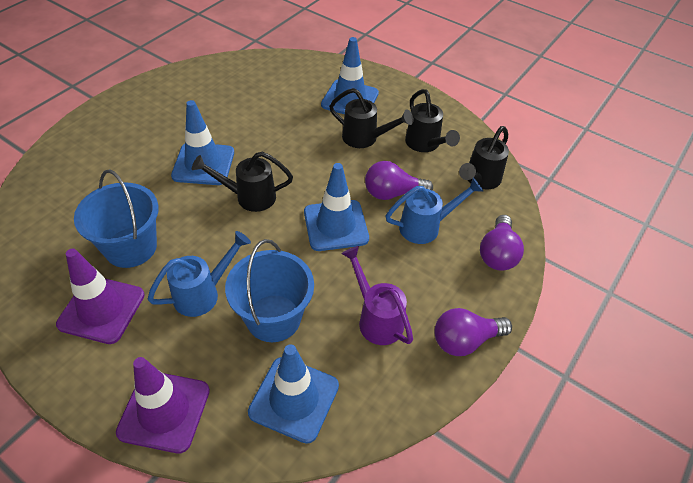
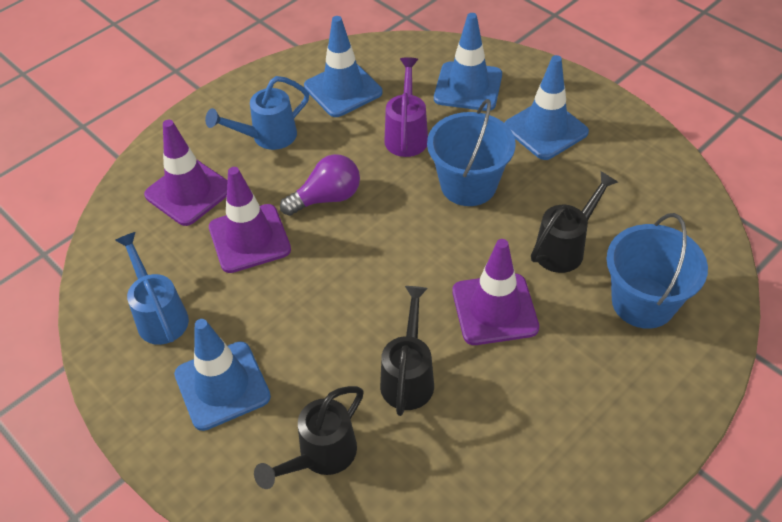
black watering can: 4 -> 3
purple light bulb: 3 -> 1
purple traffic cone: 2 -> 3

